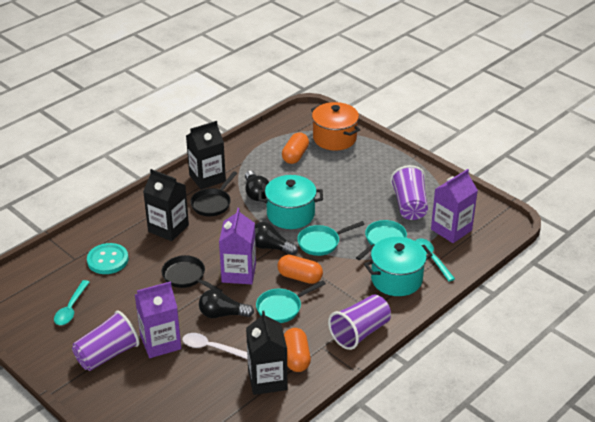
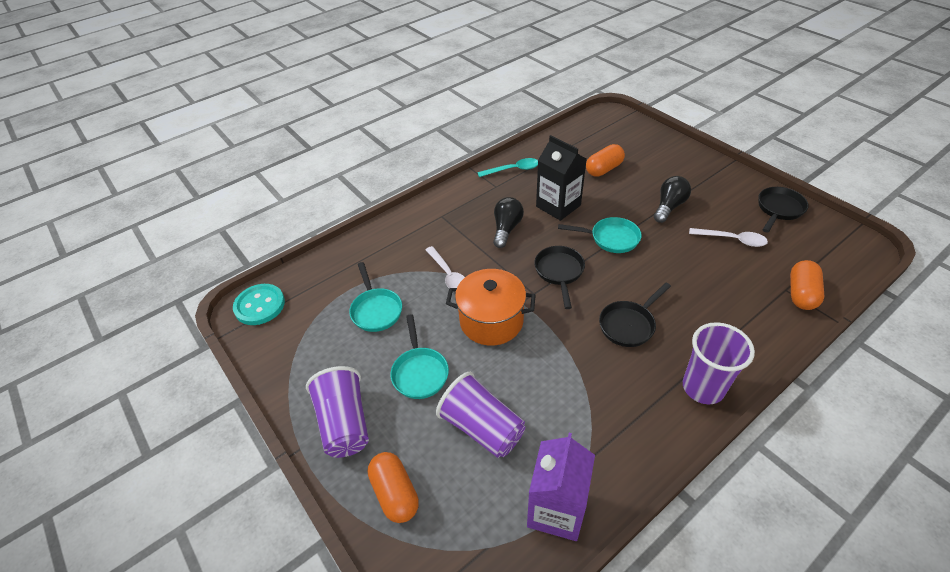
black carton: 3 -> 1
black light bulb: 3 -> 2
black pan: 2 -> 3
purple carton: 3 -> 1
turquoise pot: 2 -> 0
turquoise spoon: 2 -> 1
white spoon: 1 -> 2

